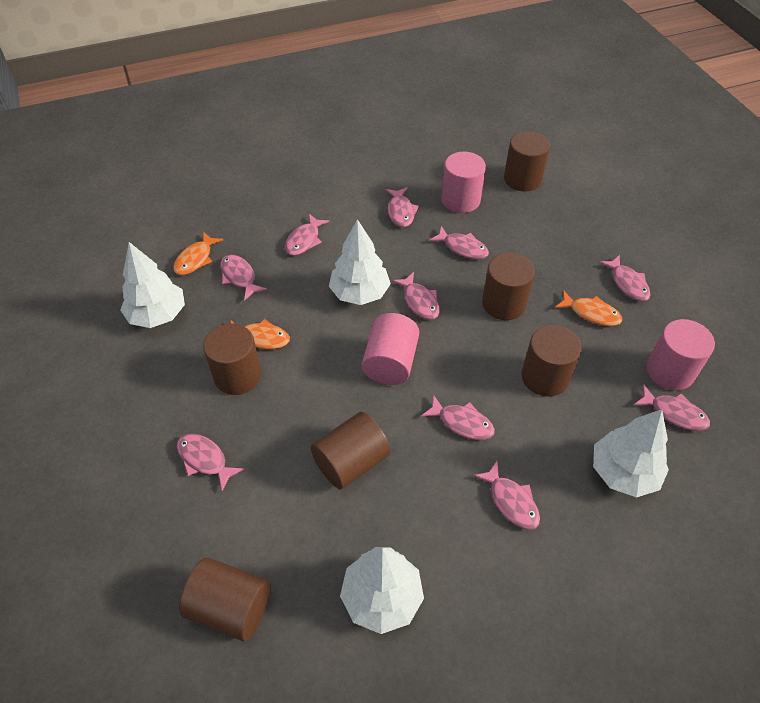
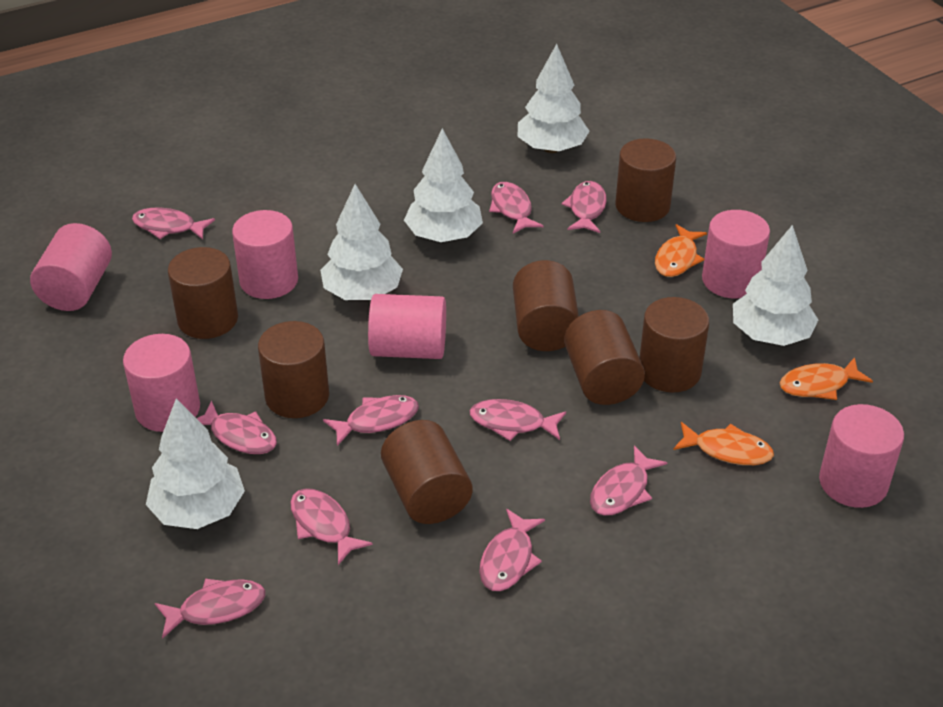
brown cylinder: 6 -> 7
pink cylinder: 3 -> 6
white tree: 4 -> 5

